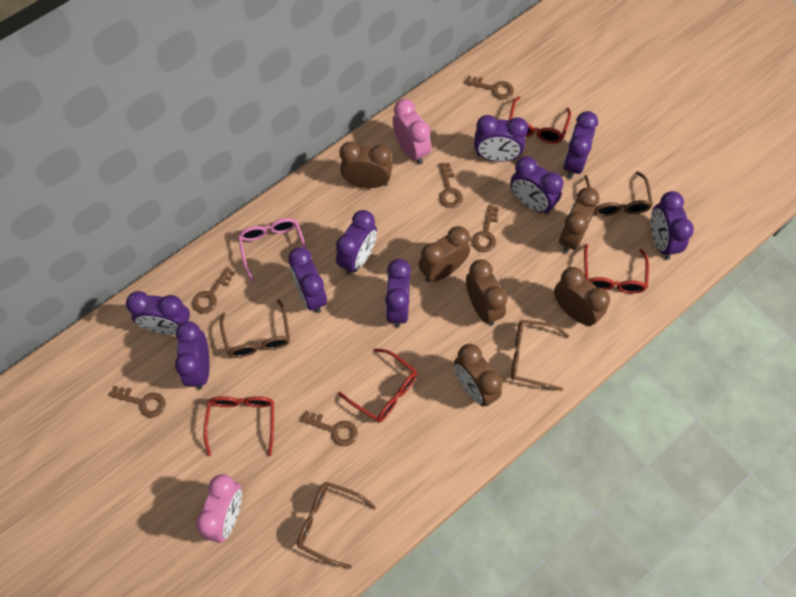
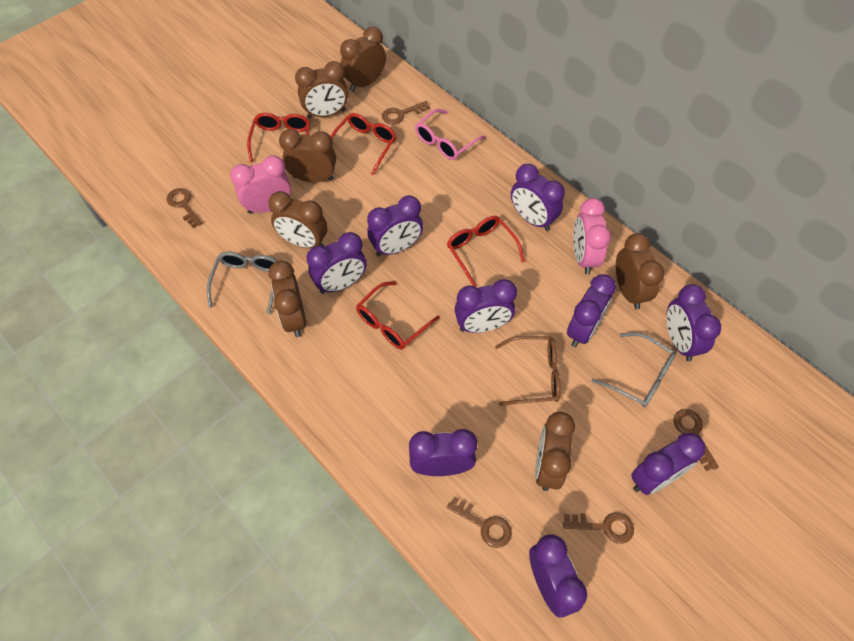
brown clock: 6 -> 7
brown glasses: 4 -> 1
brown key: 6 -> 5
grey glasses: 0 -> 2

